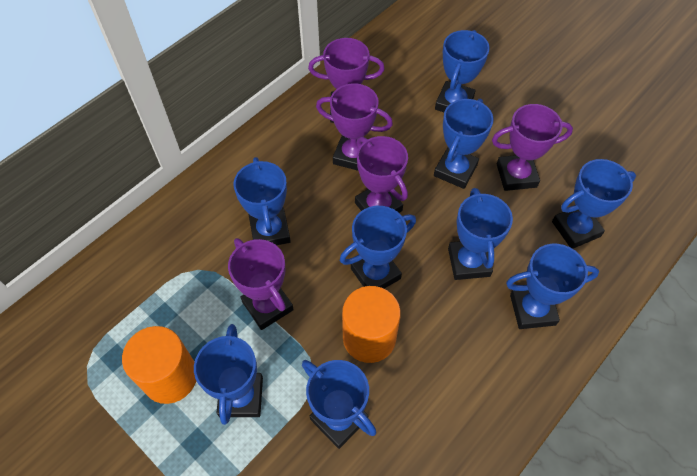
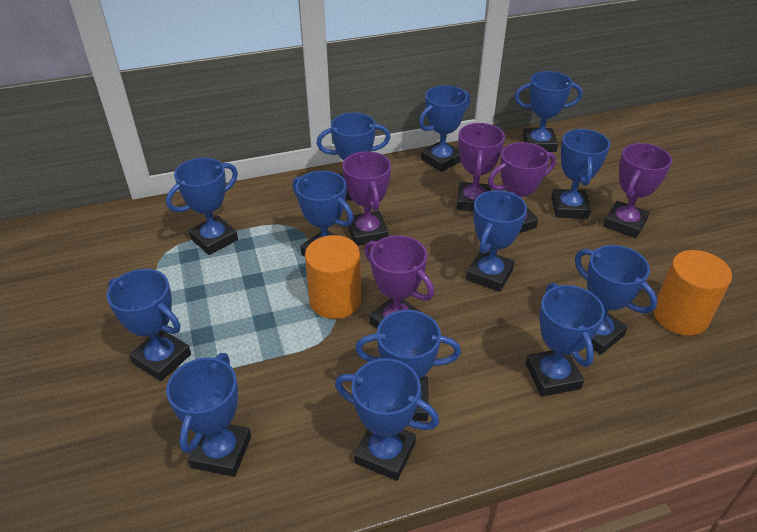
blue trophy: 9 -> 13

